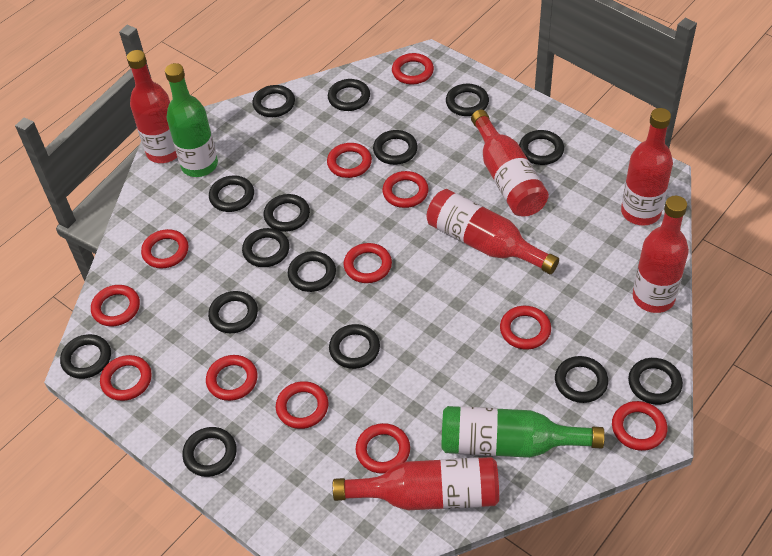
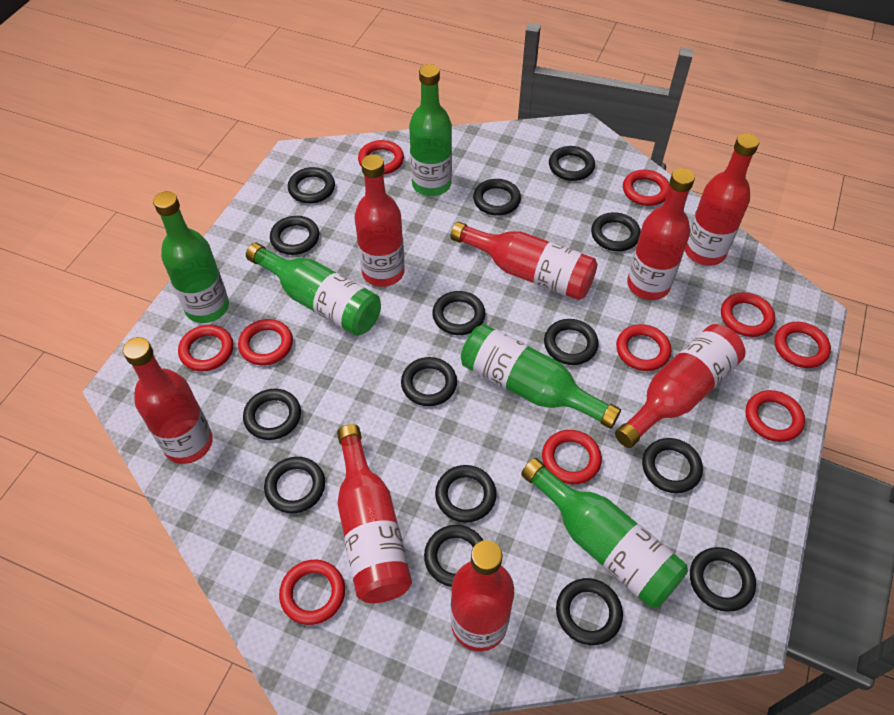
green bottle: 2 -> 5
red bottle: 6 -> 8
red ring: 12 -> 10

